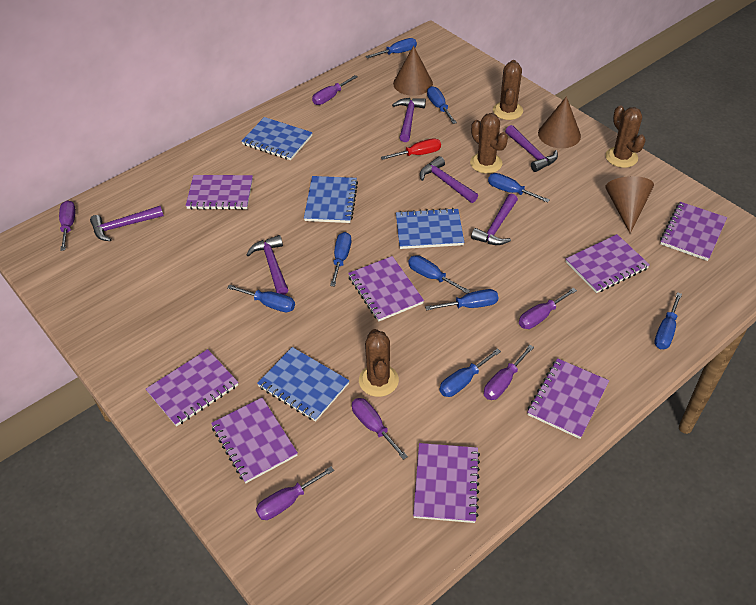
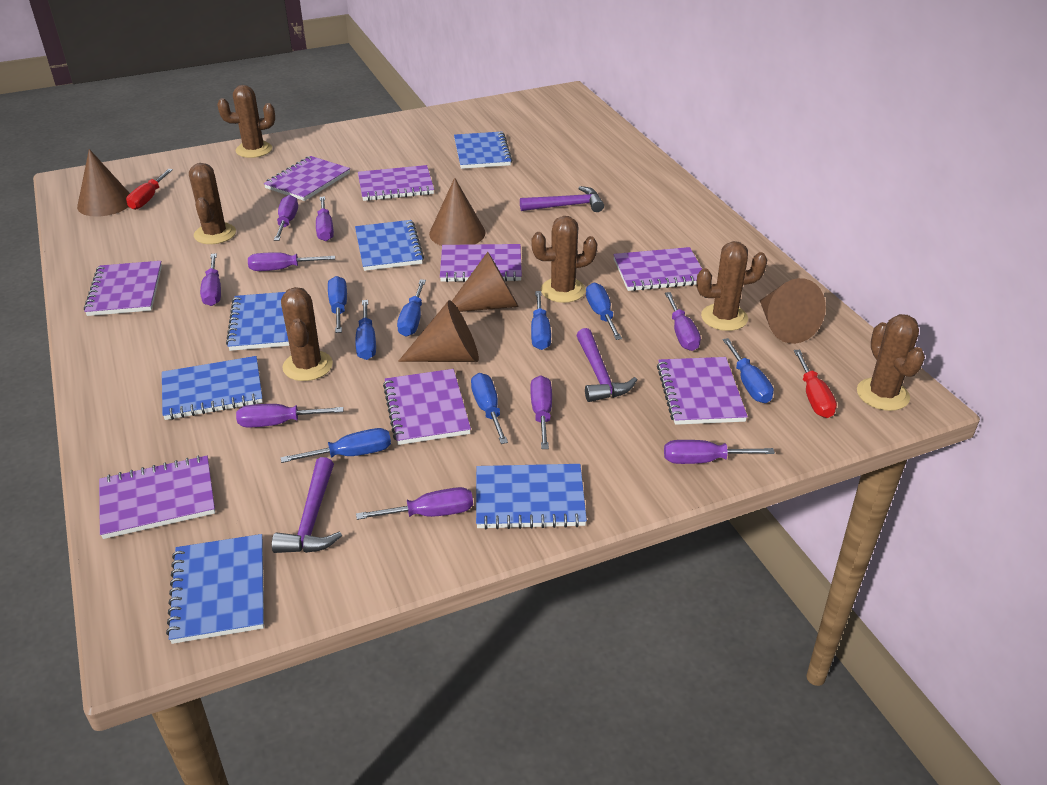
blue notebook: 4 -> 6
blue screwdriver: 9 -> 8
brown cactus: 4 -> 6
brown cone: 3 -> 5
purple hammer: 6 -> 3
purple screwdriver: 6 -> 9
red screwdriver: 1 -> 2

